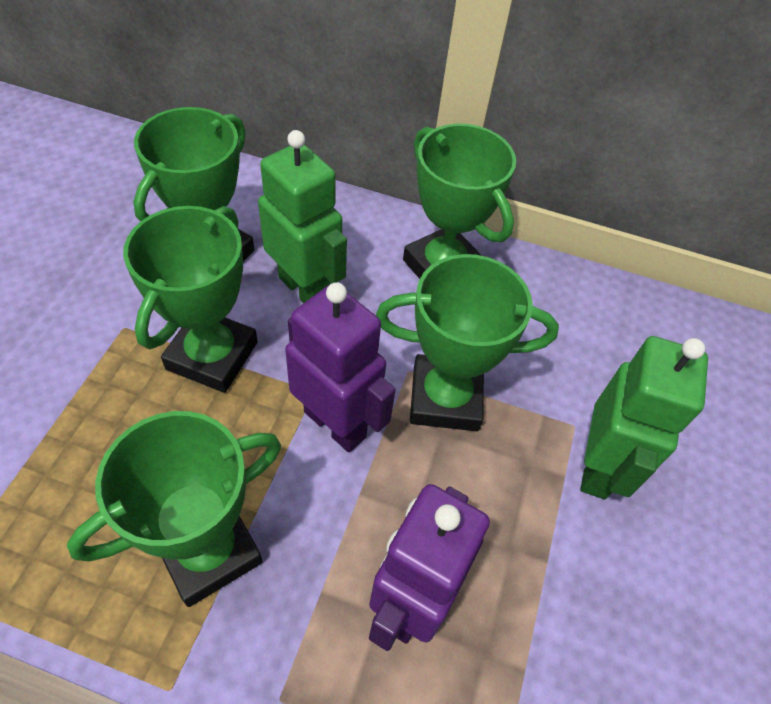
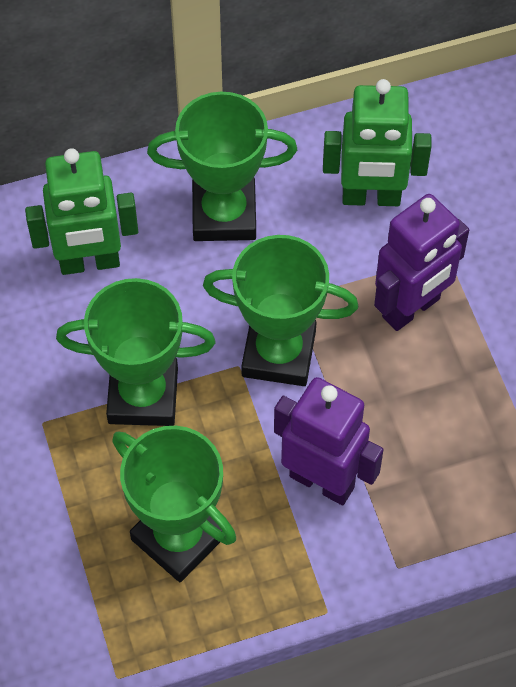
green trophy: 5 -> 4

